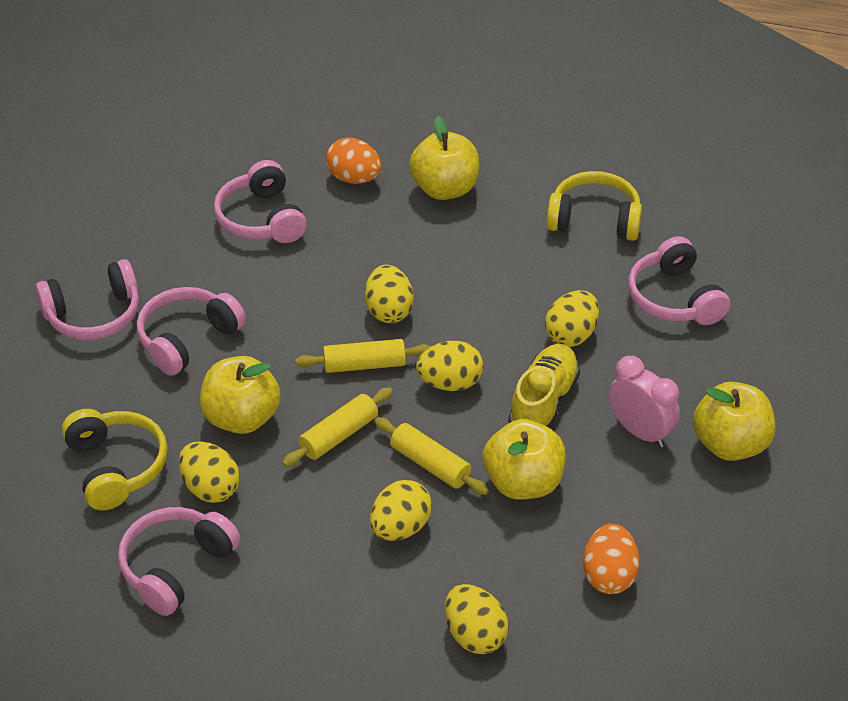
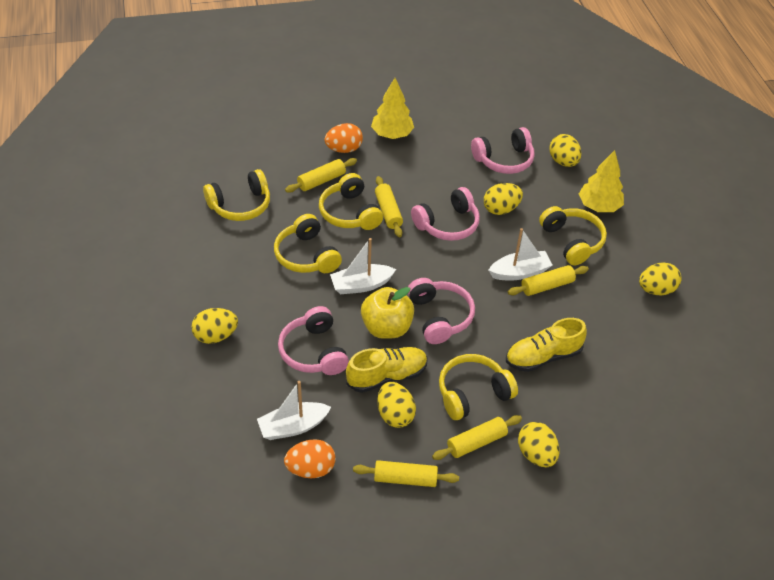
pink clock: 1 -> 0
pink headphones: 5 -> 4
white boat: 0 -> 3
yellow apple: 4 -> 1
yellow headphones: 2 -> 5
yellow rolling pin: 3 -> 5
yellow shoe: 1 -> 2
yellow tree: 0 -> 2

